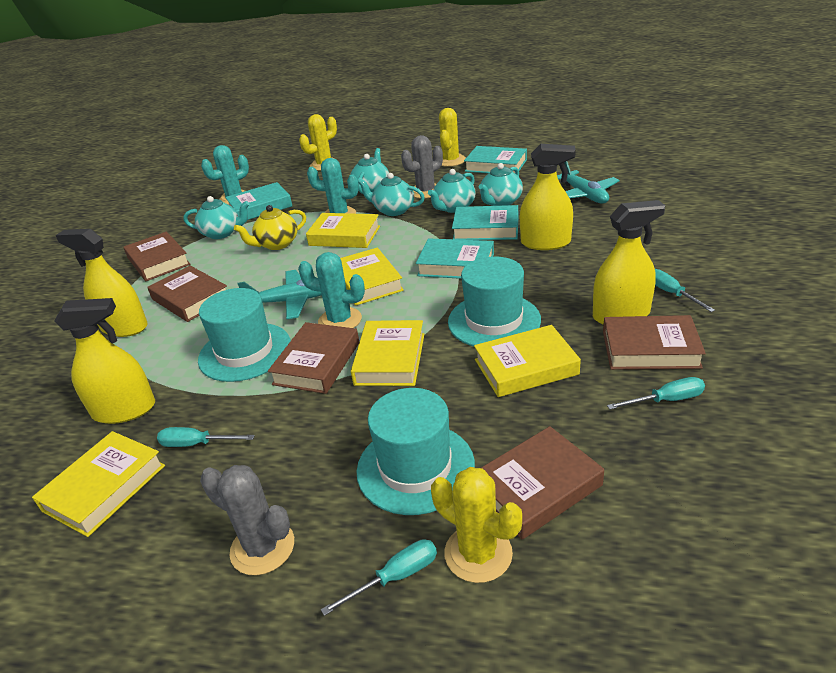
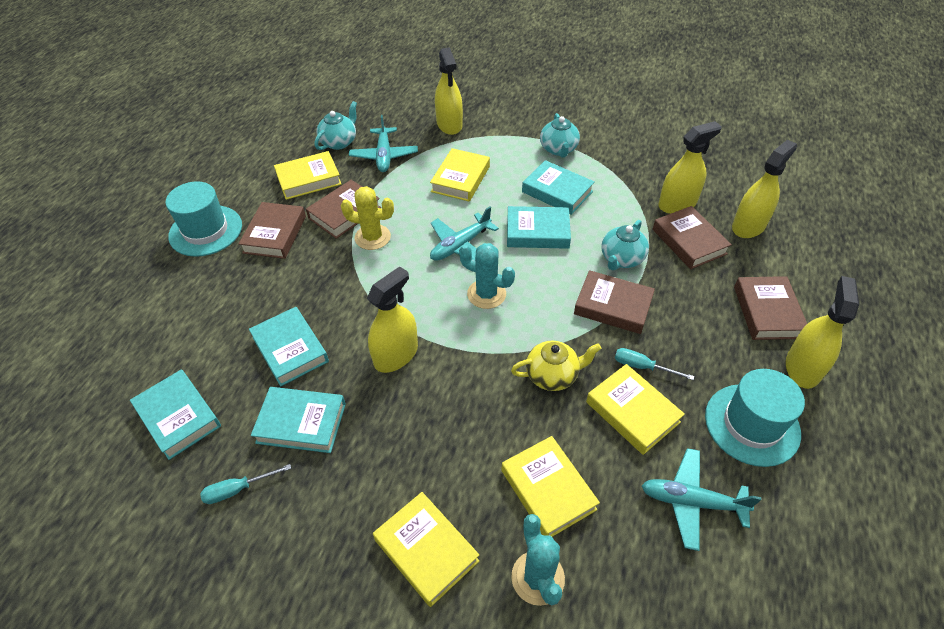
grey cactus: 2 -> 0
turquoise book: 4 -> 5
turquoise cactus: 3 -> 2
turquoise hat: 3 -> 2
turquoise plane: 2 -> 3
turquoise screwdriver: 4 -> 2
turquoise teapot: 5 -> 3
yellow cactus: 3 -> 1
yellow spray bottle: 4 -> 5

